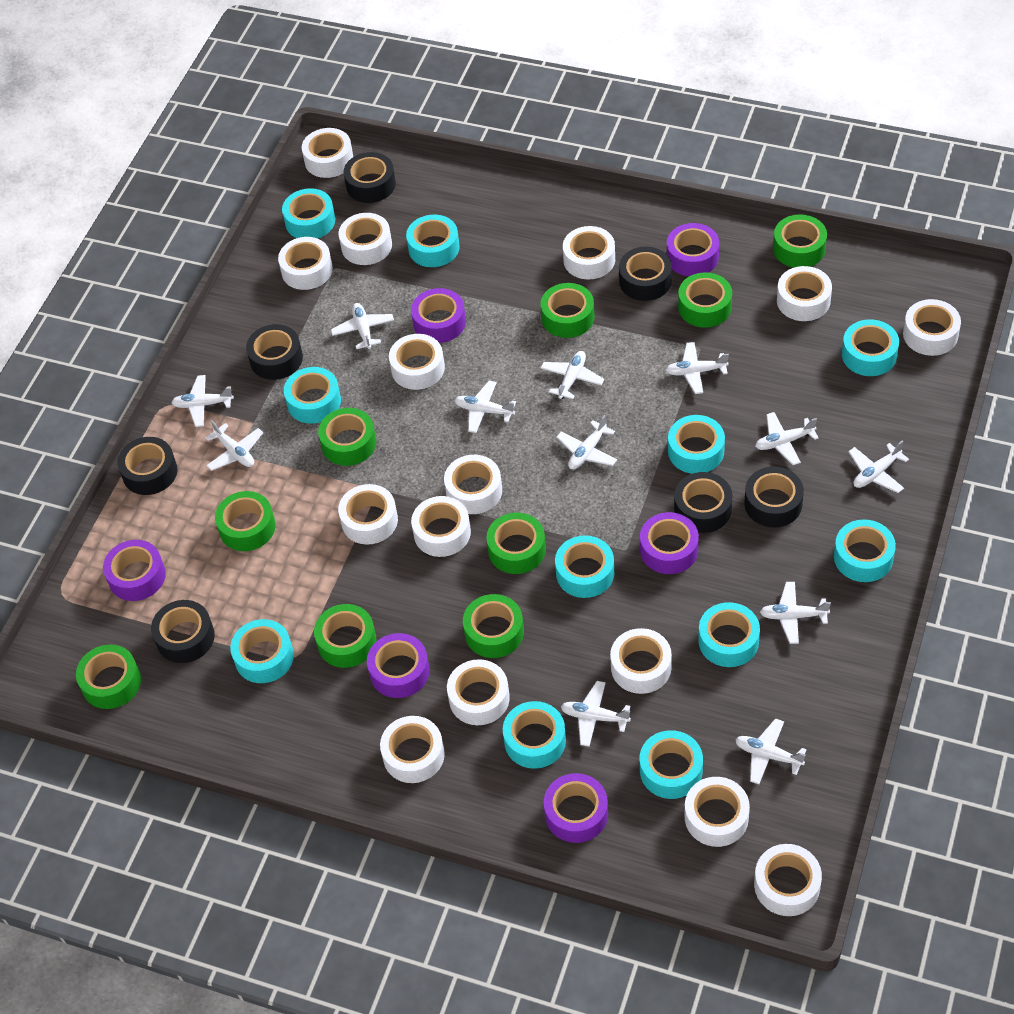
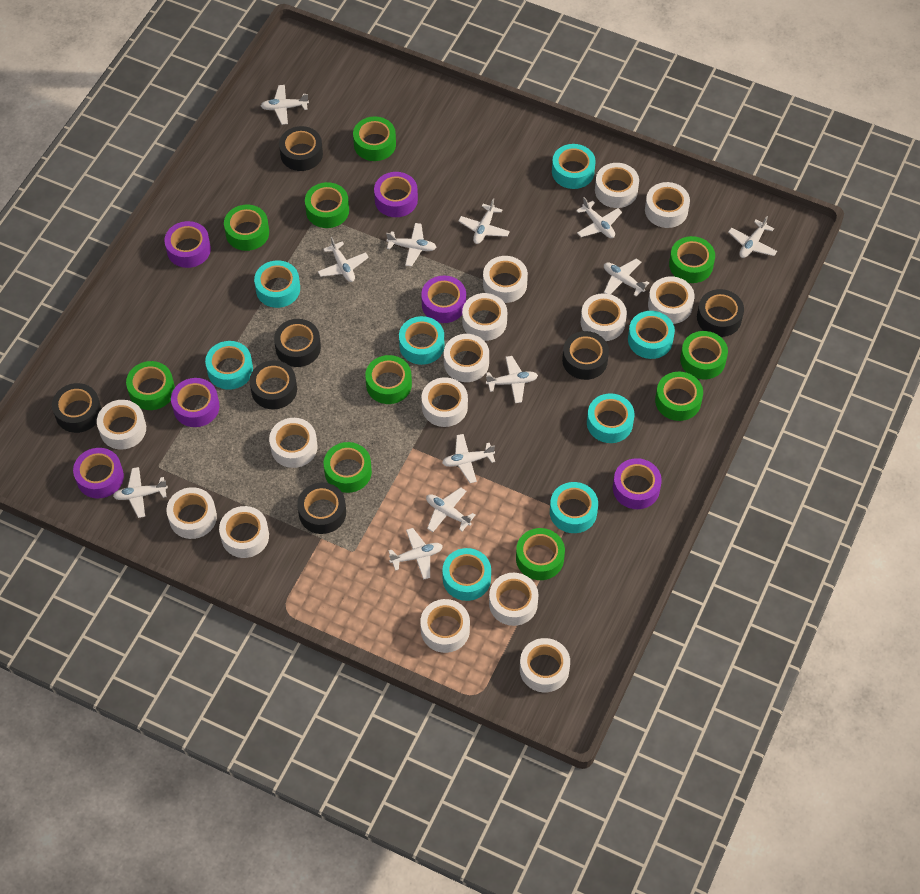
green tape: 9 -> 10
turquoise tape: 11 -> 8

